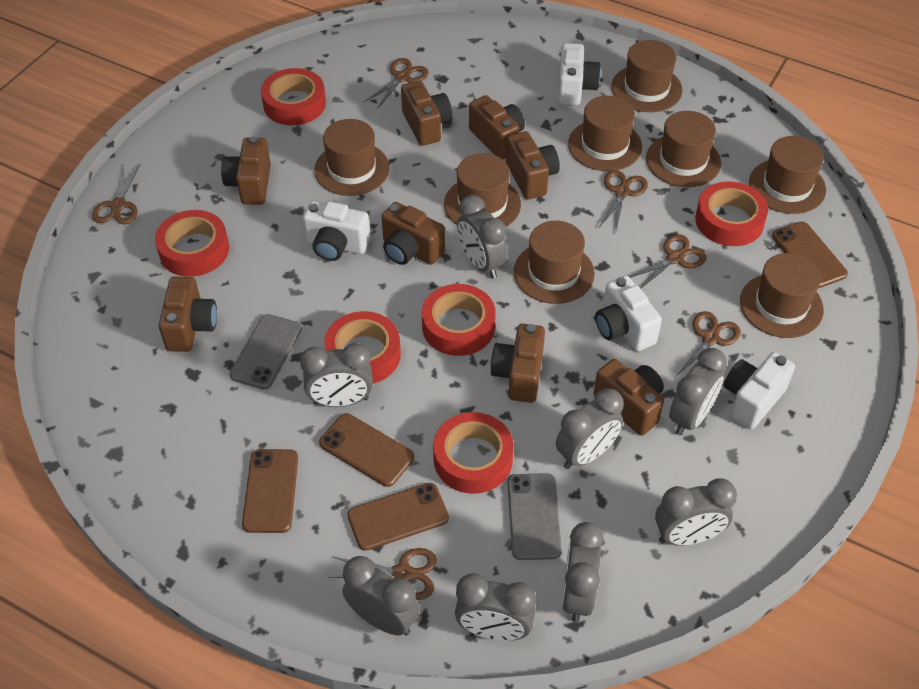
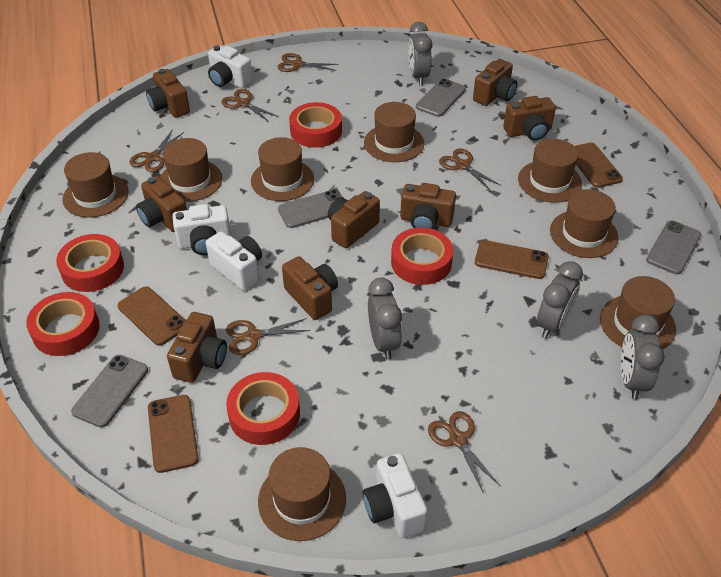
grey clock: 8 -> 4
grey phone: 2 -> 4
red tape: 6 -> 5

